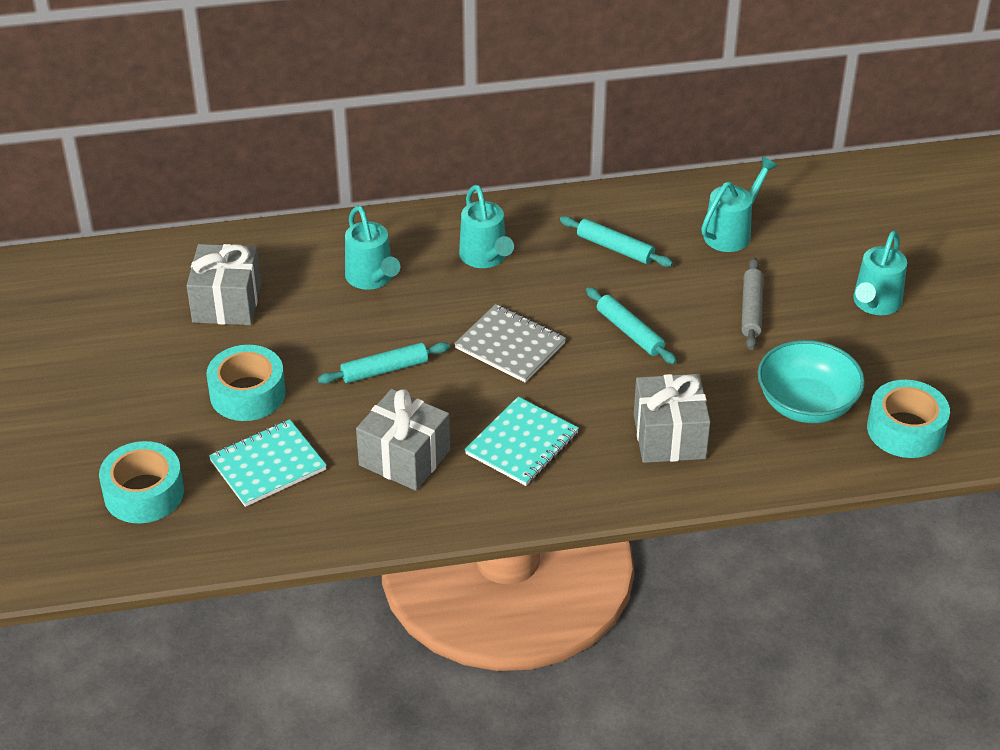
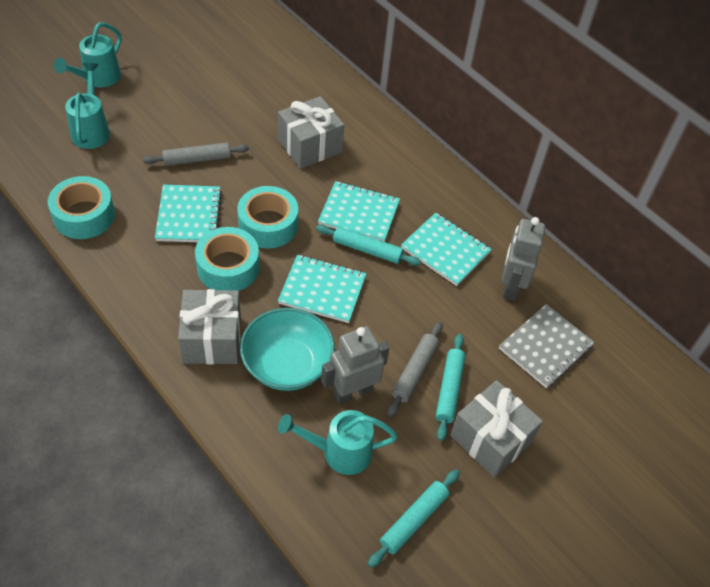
grey robot: 0 -> 2
grey rolling pin: 1 -> 2
turquoise notebook: 2 -> 4
turquoise watering can: 4 -> 3

